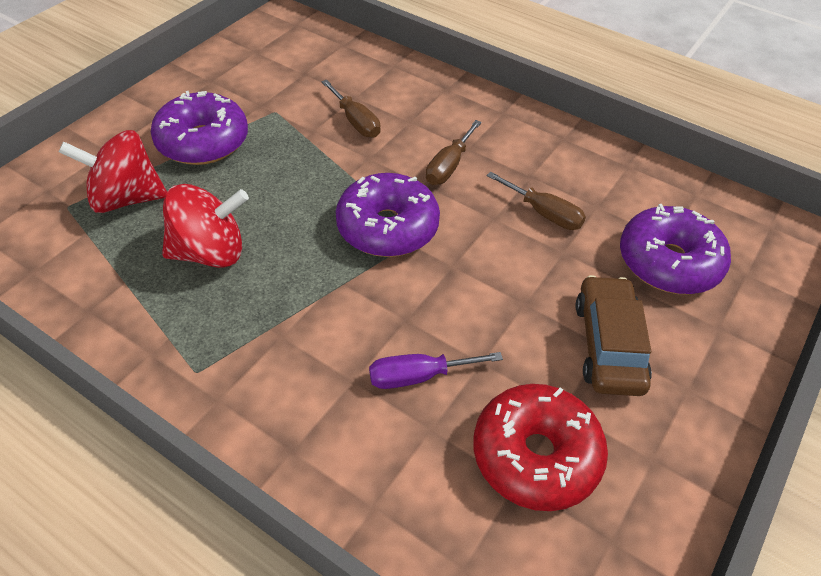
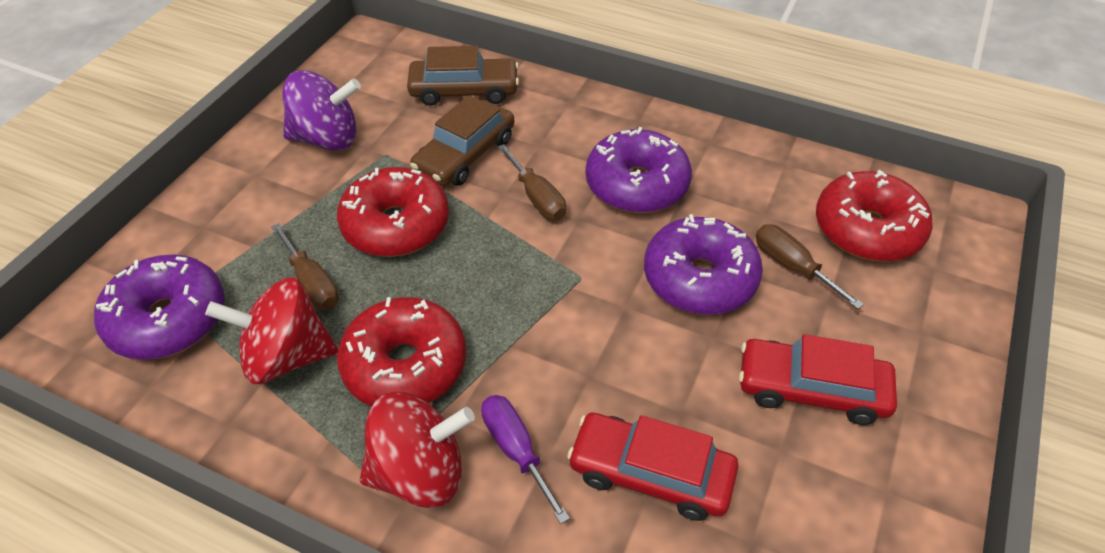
brown car: 1 -> 2
purple spinning top: 0 -> 1
red car: 0 -> 2
red donut: 1 -> 3

